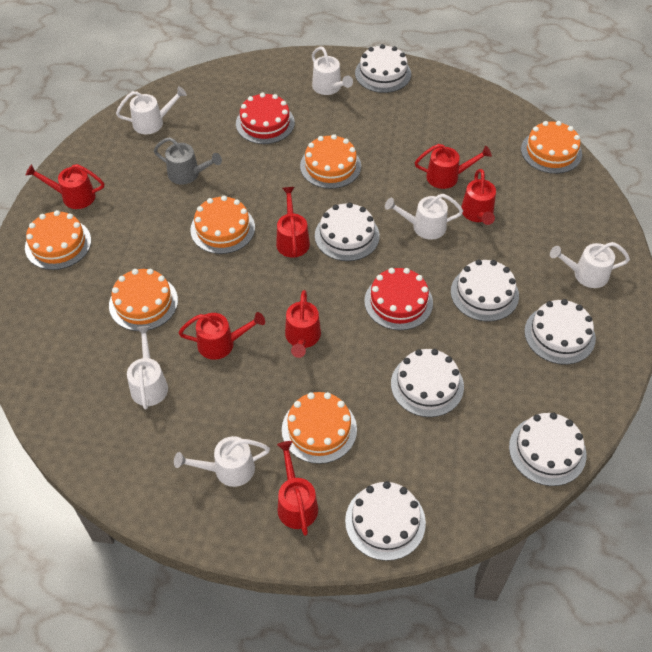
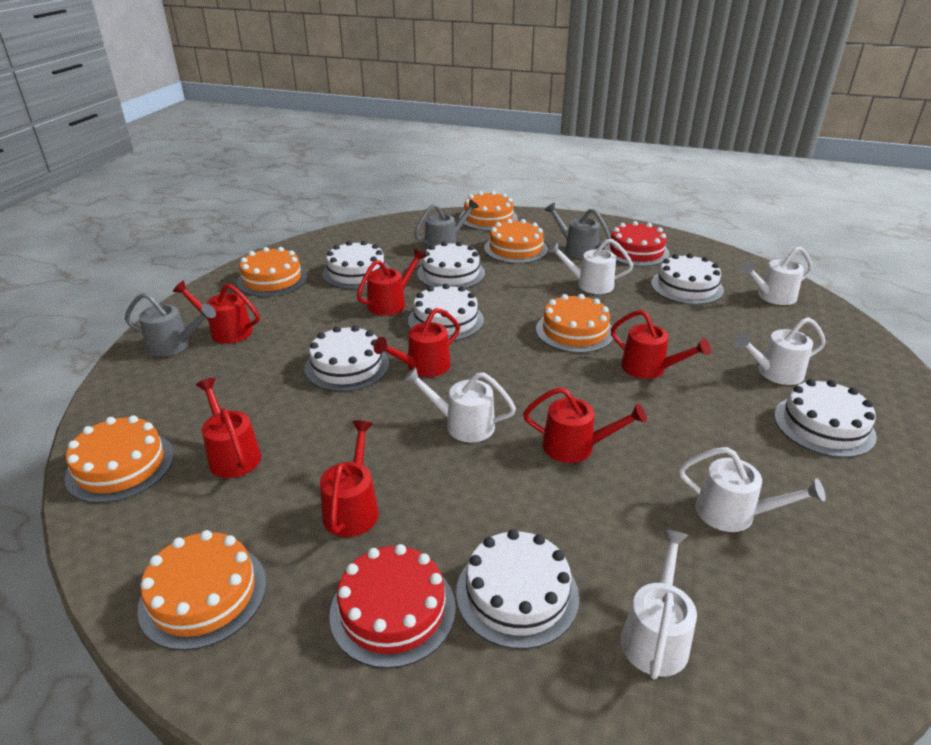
grey watering can: 1 -> 3

